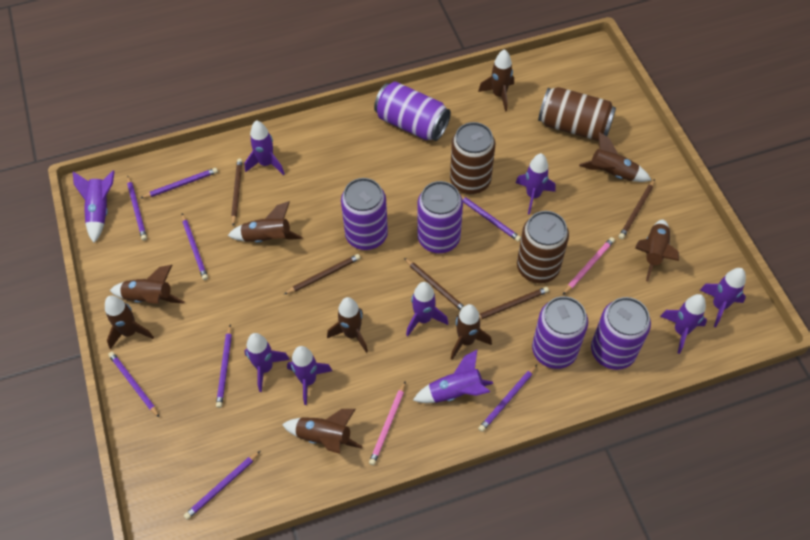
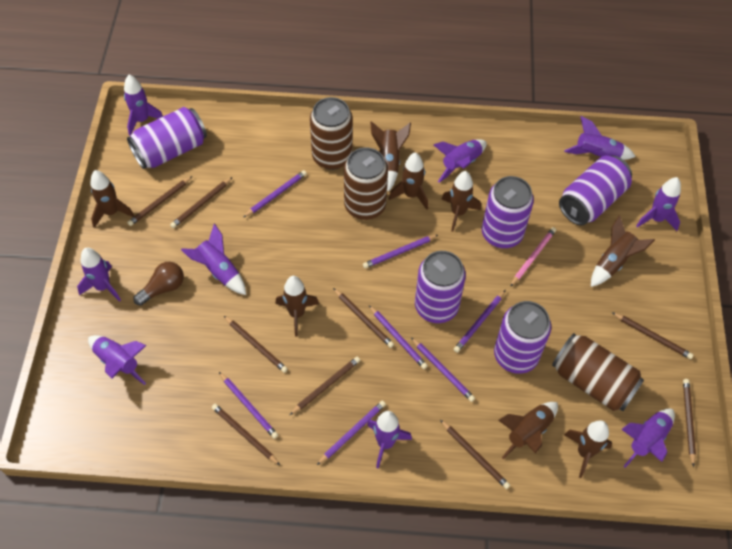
brown light bulb: 0 -> 1
brown pencil: 5 -> 9
brown rocket: 9 -> 8
pink pencil: 2 -> 1
purple pencil: 8 -> 7

